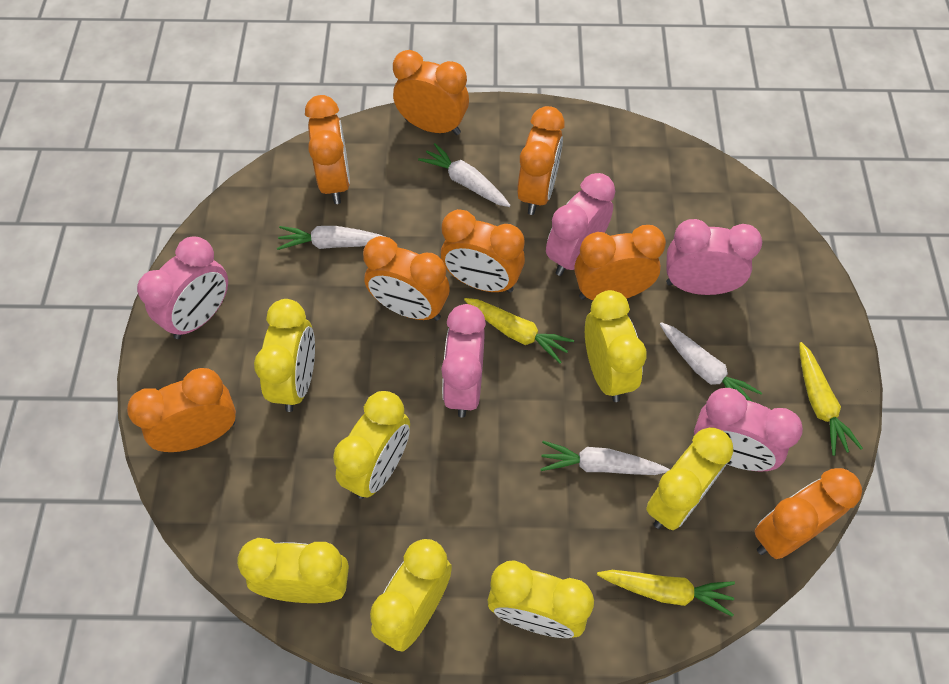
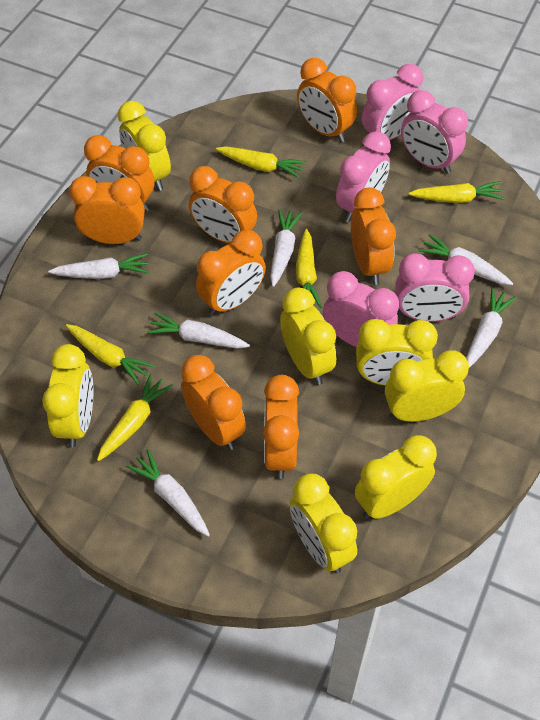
white carrot: 4 -> 6
yellow carrot: 3 -> 5

